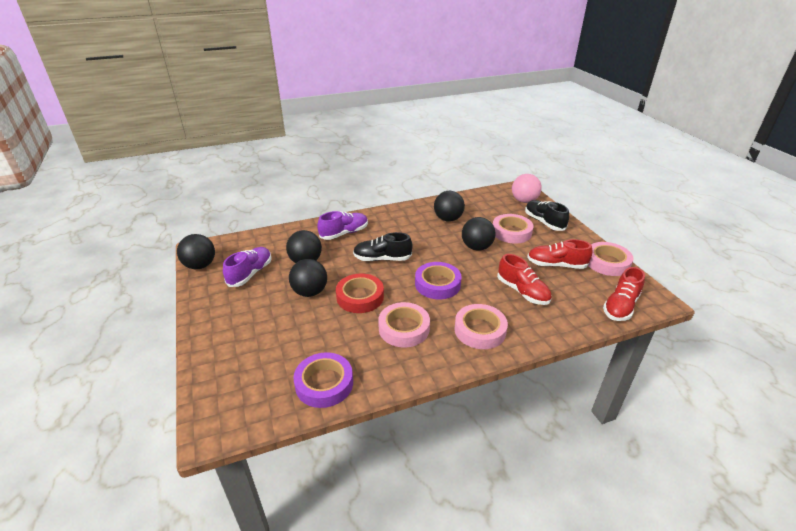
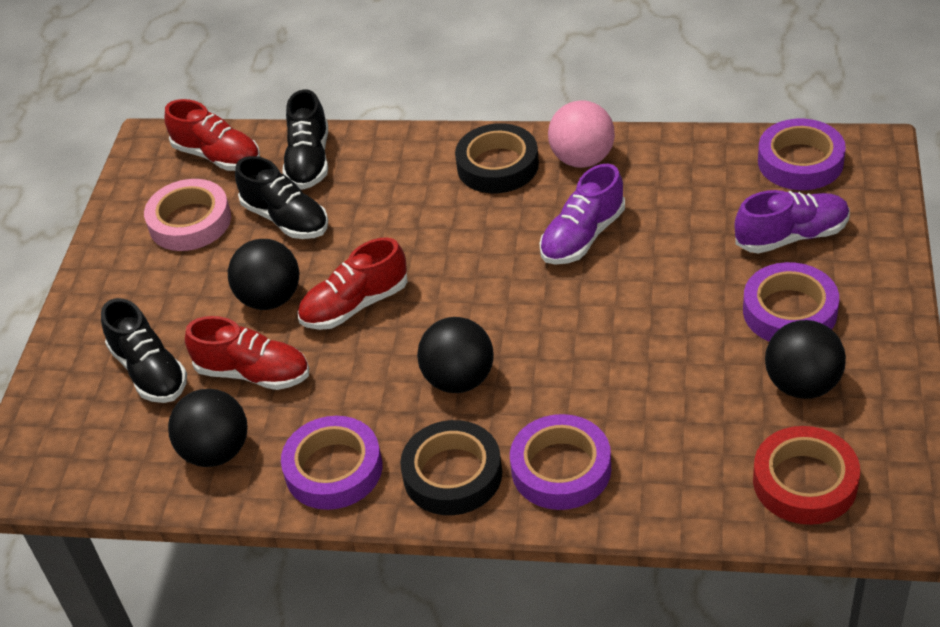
black ball: 5 -> 4
black shoe: 2 -> 3
black tape: 0 -> 2
pink tape: 4 -> 1
purple tape: 2 -> 4

